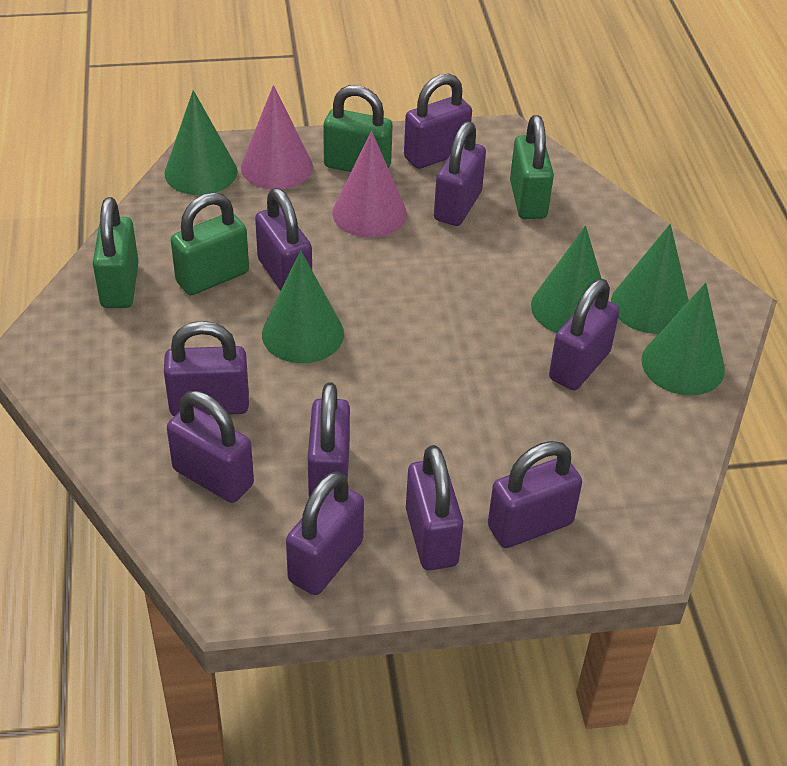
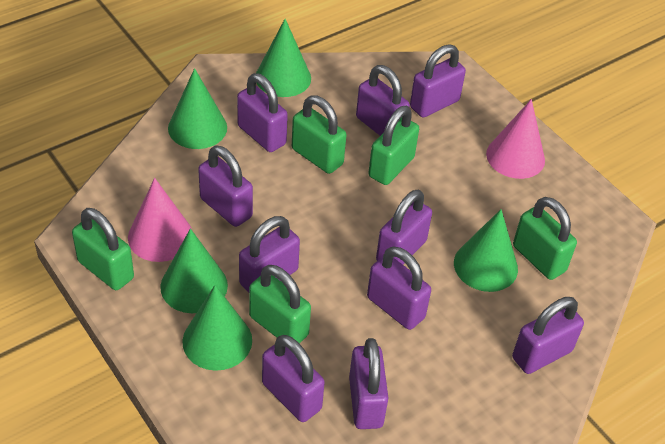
green padlock: 4 -> 5

